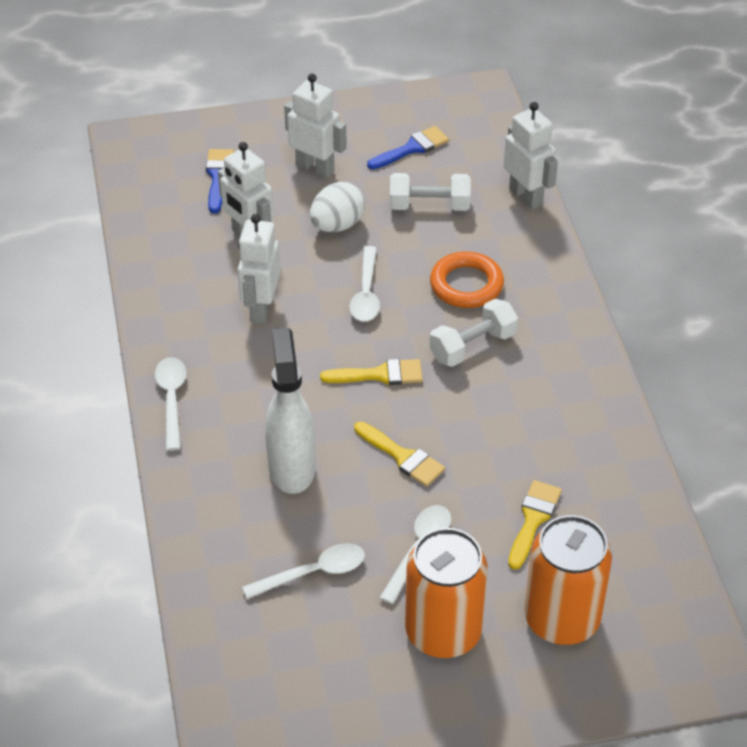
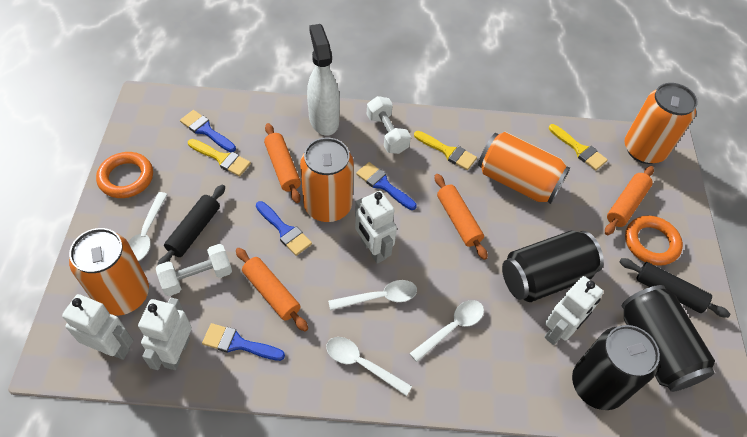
black can: 0 -> 3
black rolling pin: 0 -> 2
blue brush: 2 -> 4
orange can: 2 -> 4
orange ring: 1 -> 2
orange rolling pin: 0 -> 4
white egg: 1 -> 0

